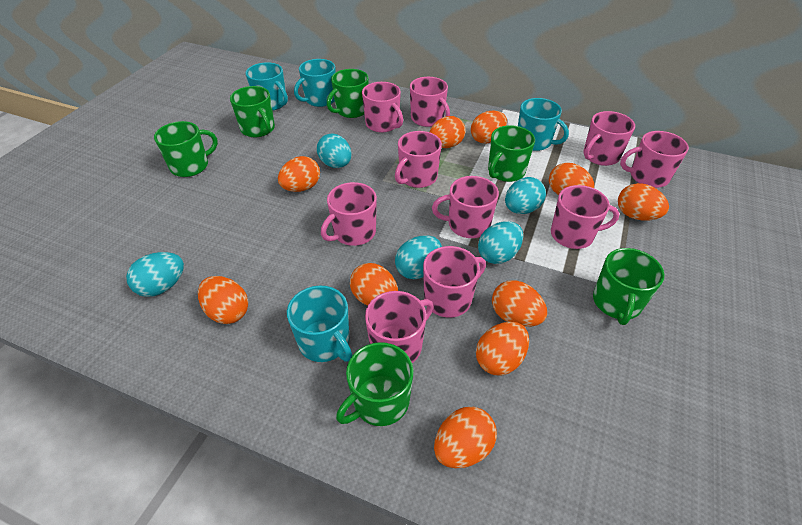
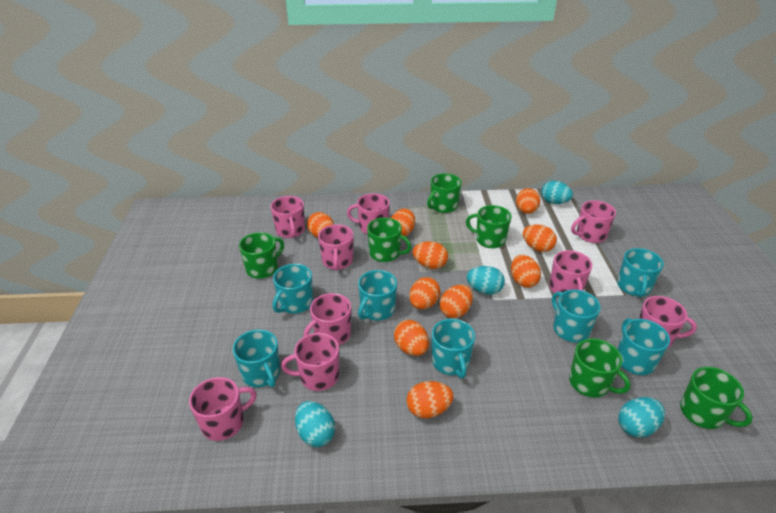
pink mug: 10 -> 9
turquoise egg: 5 -> 4
turquoise mug: 4 -> 7

